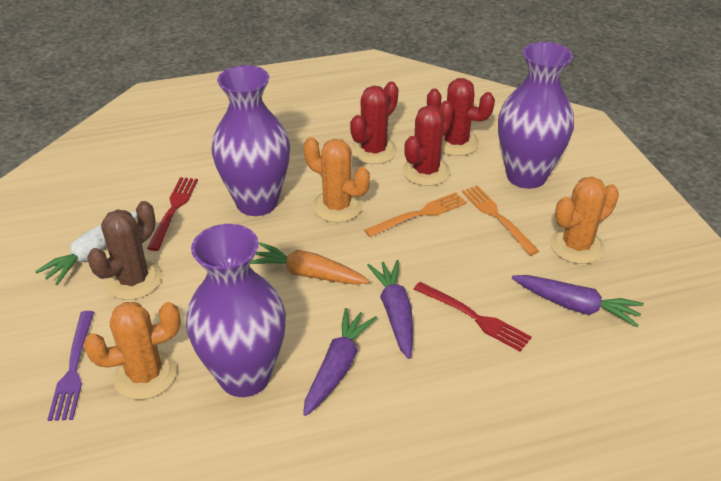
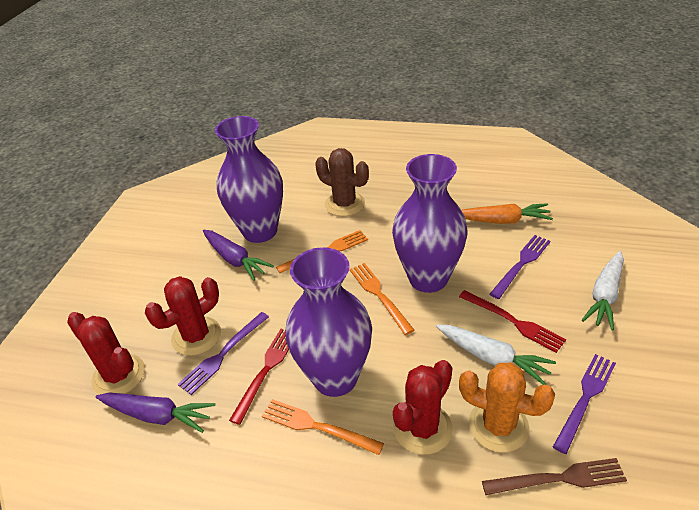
brown fork: 0 -> 1
orange cactus: 3 -> 1
orange fork: 2 -> 3
purple carrot: 3 -> 2
purple fork: 1 -> 3
white carrot: 1 -> 2

